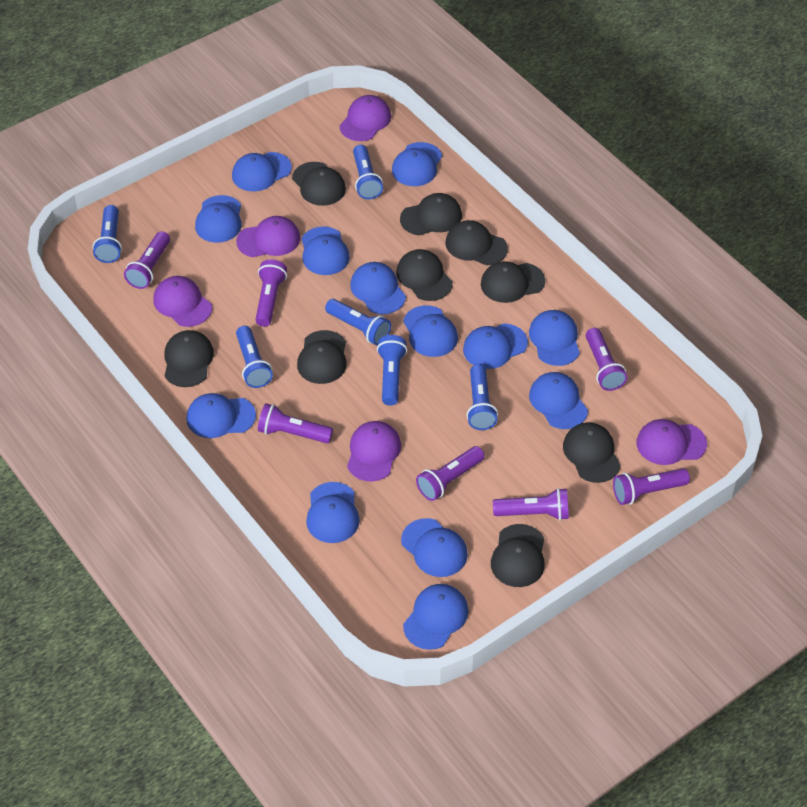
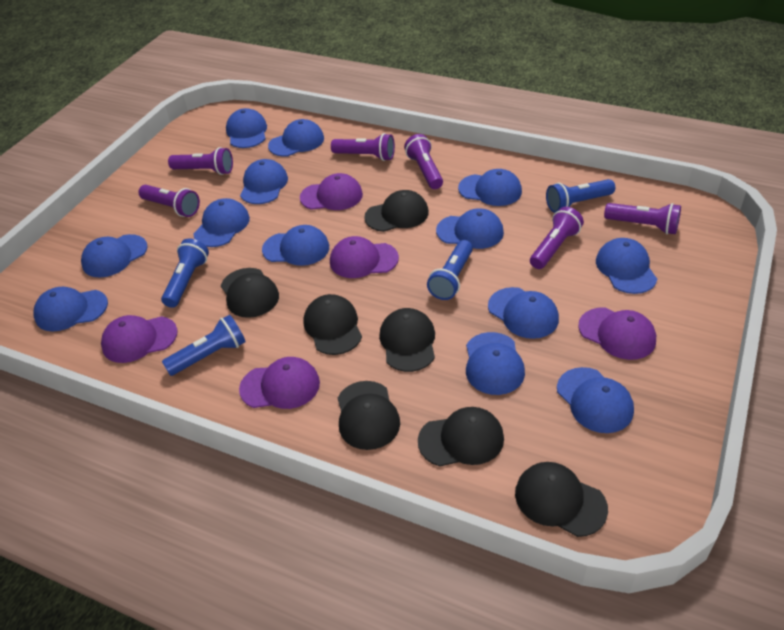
black cap: 9 -> 7
blue flashlight: 6 -> 4
purple flashlight: 7 -> 6

